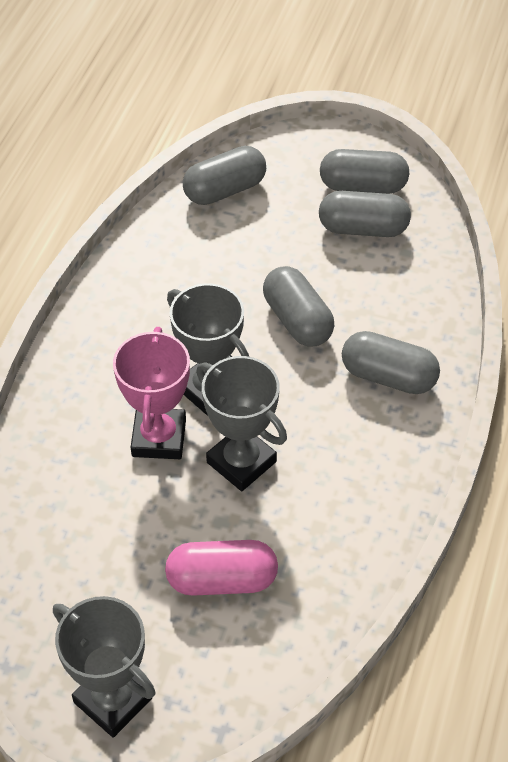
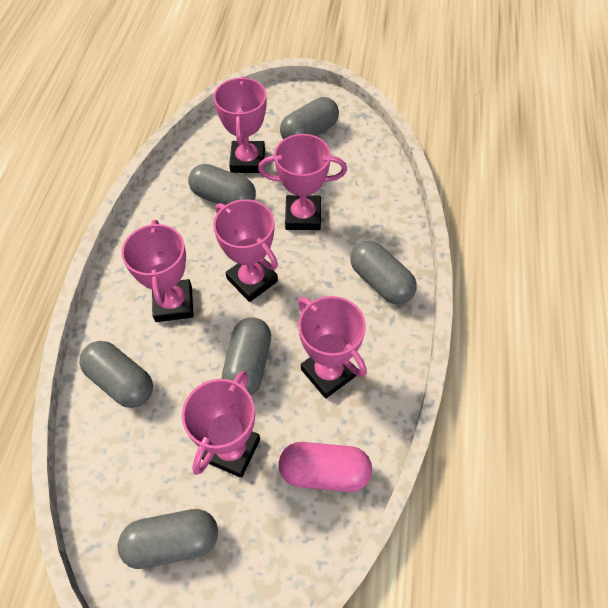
grey capsule: 5 -> 6
grey trophy: 3 -> 0
pink trophy: 1 -> 6

